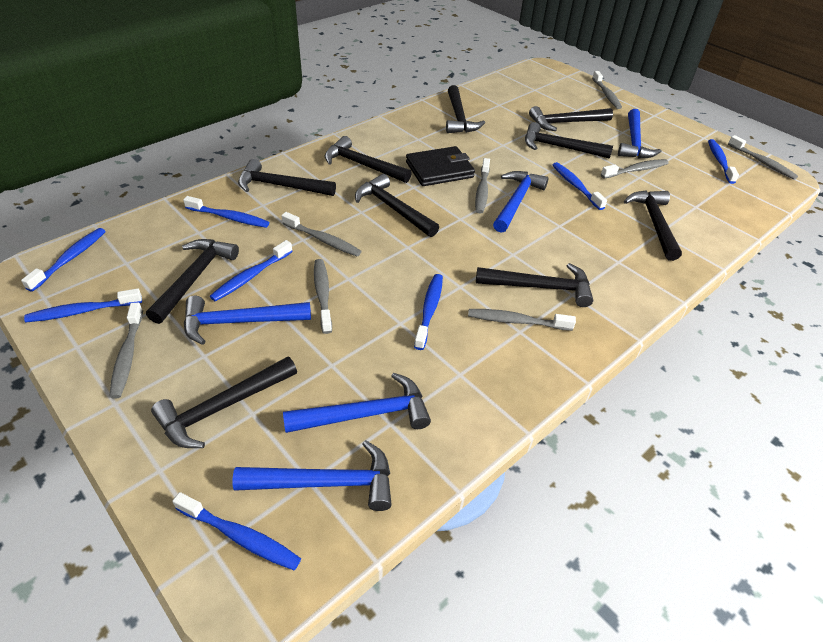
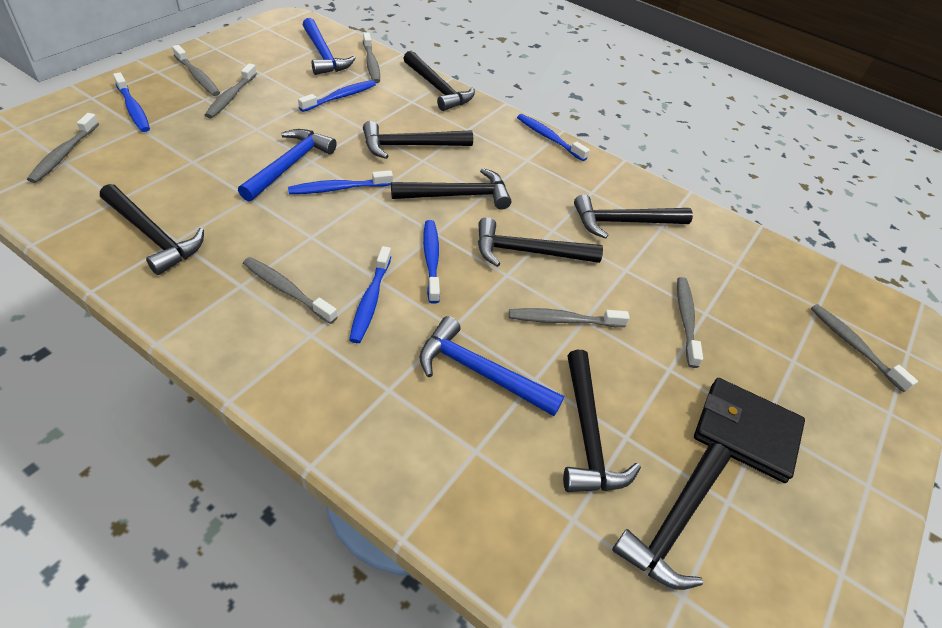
black hammer: 10 -> 8
blue hammer: 5 -> 3
blue toothbrush: 8 -> 6

